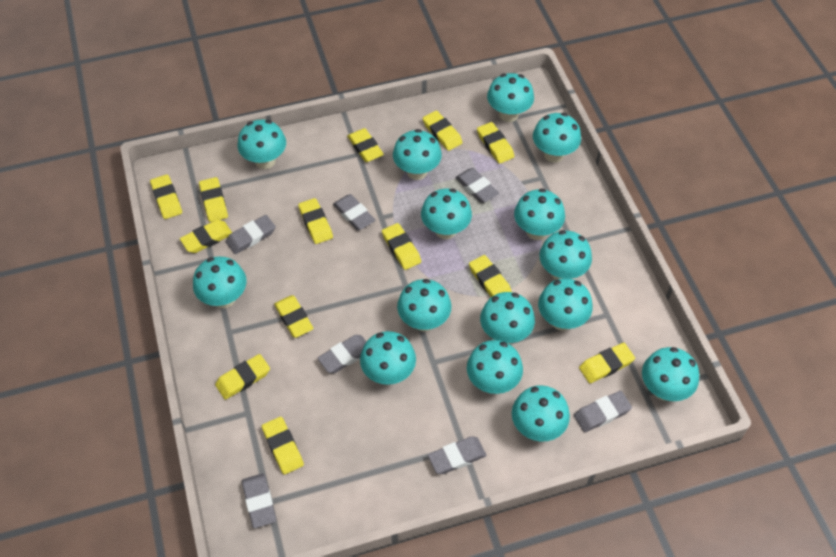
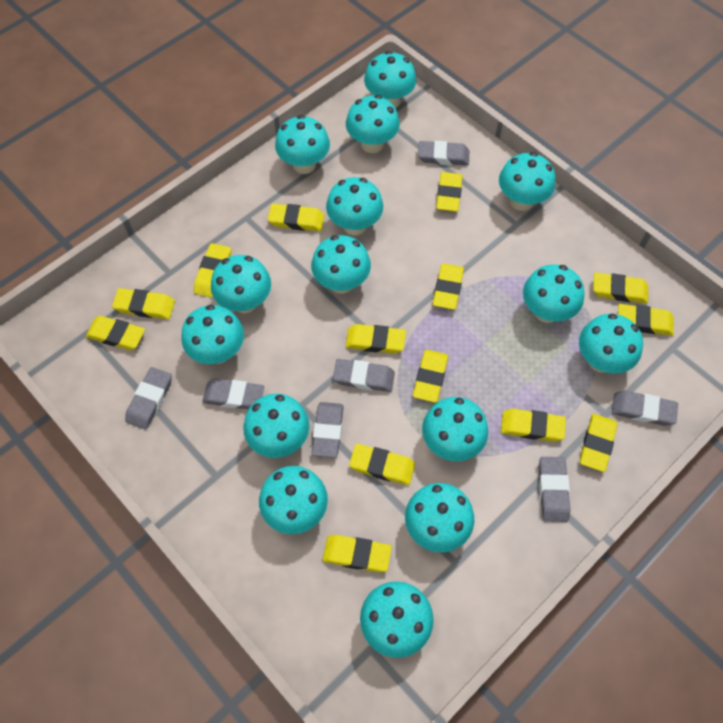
yellow eraser: 13 -> 14

